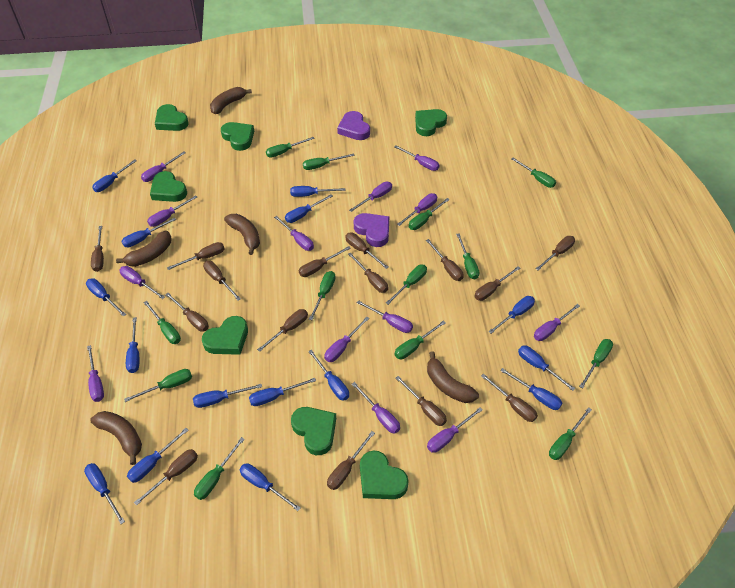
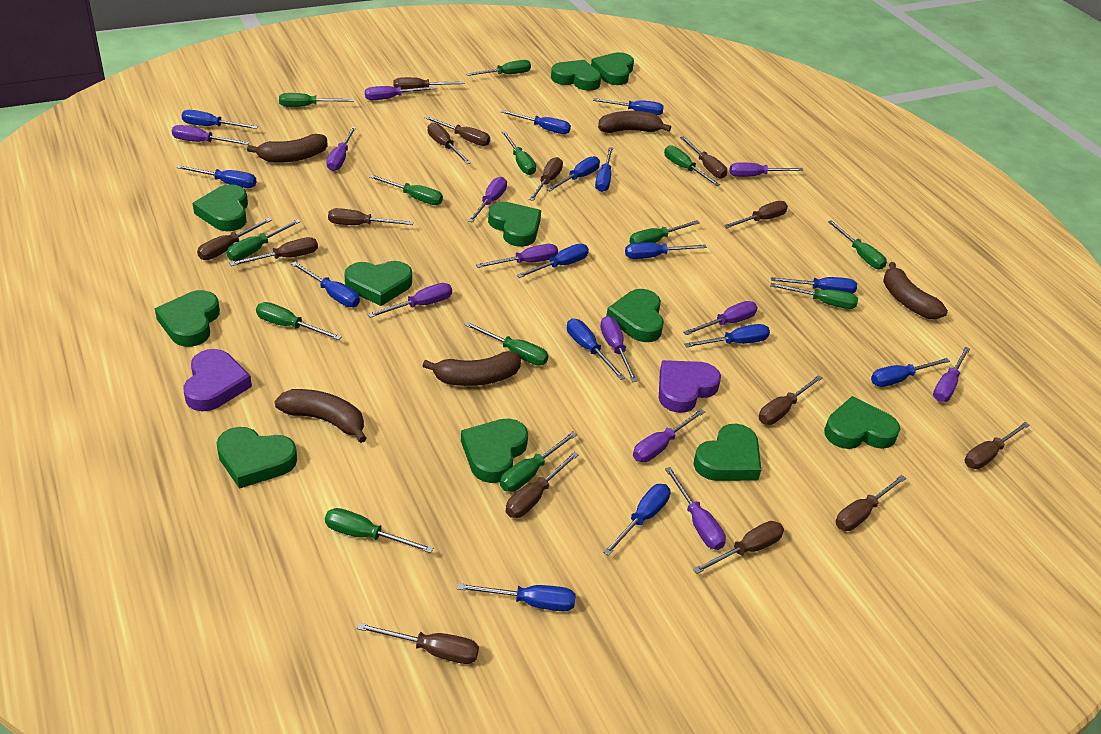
green heart: 7 -> 11
purple screwdriver: 13 -> 12

